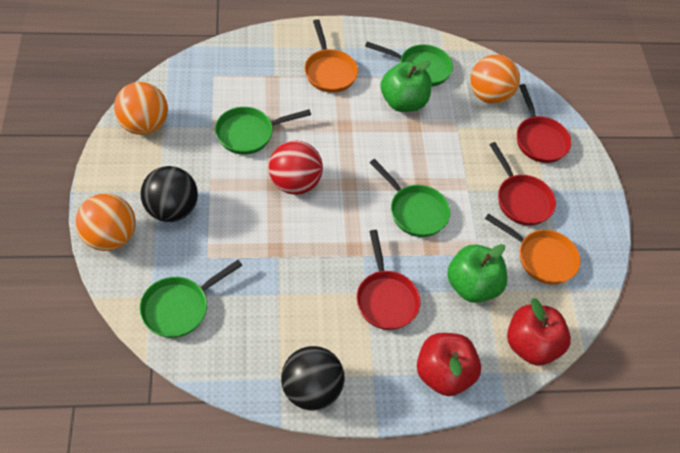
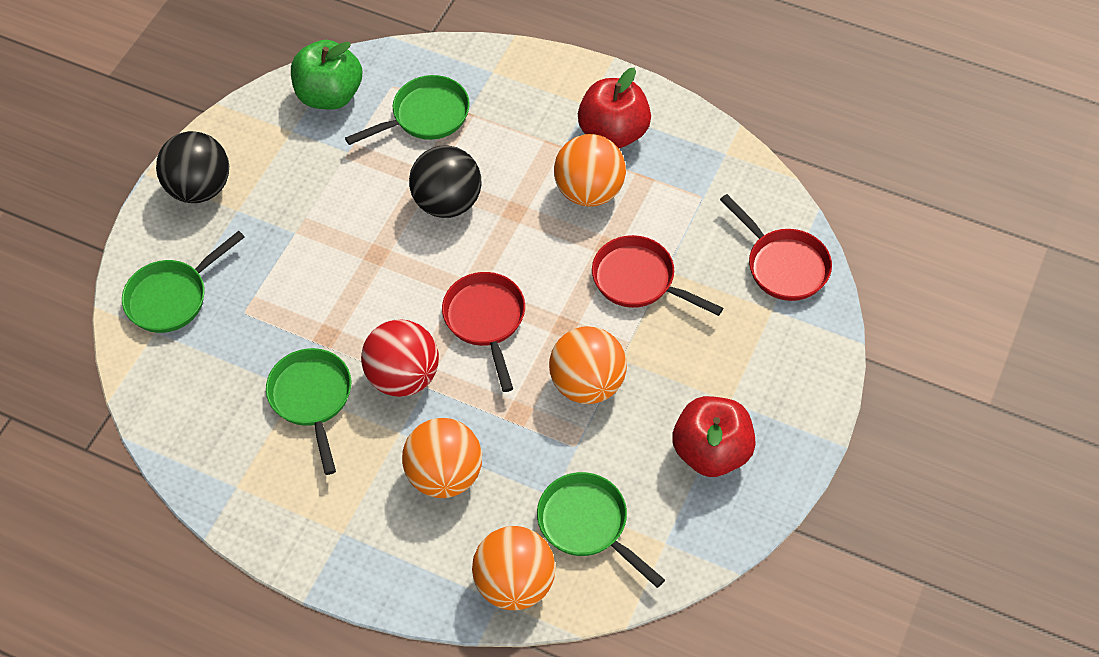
green apple: 2 -> 1
orange ball: 3 -> 4
orange pan: 2 -> 0

